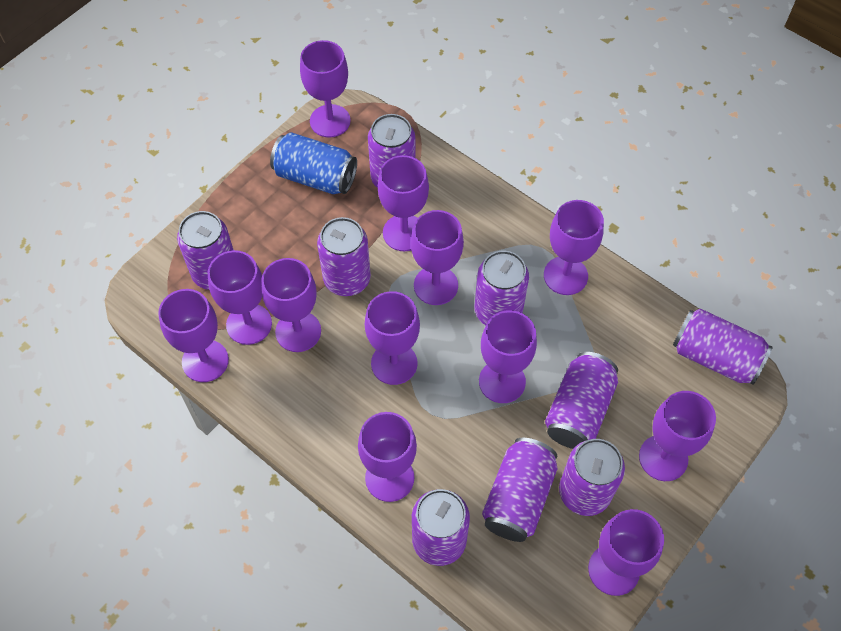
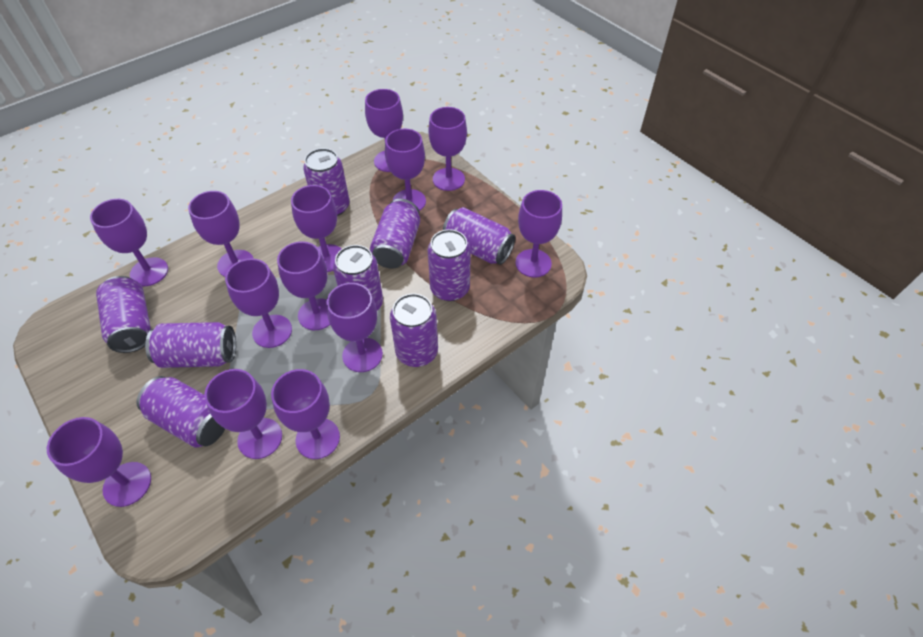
blue can: 1 -> 0
purple goblet: 12 -> 13

